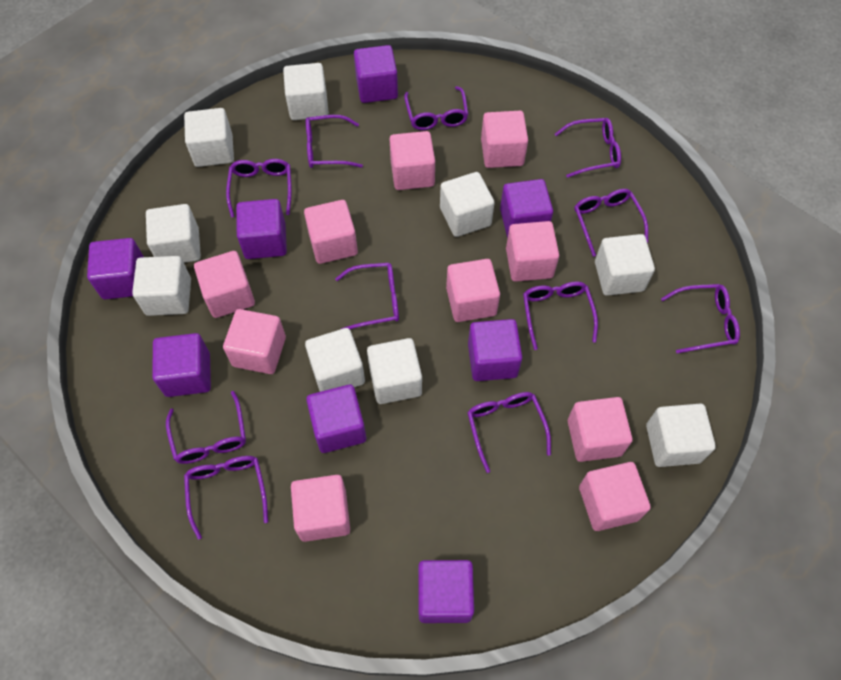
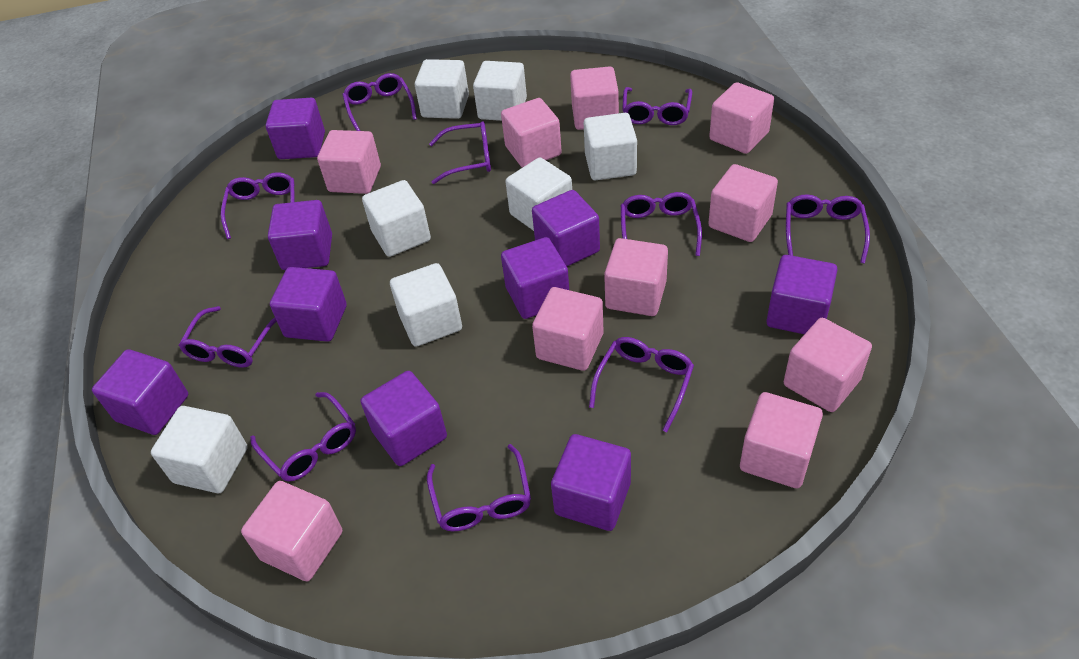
purple cube: 8 -> 9
purple glasses: 11 -> 10
white cube: 9 -> 7

